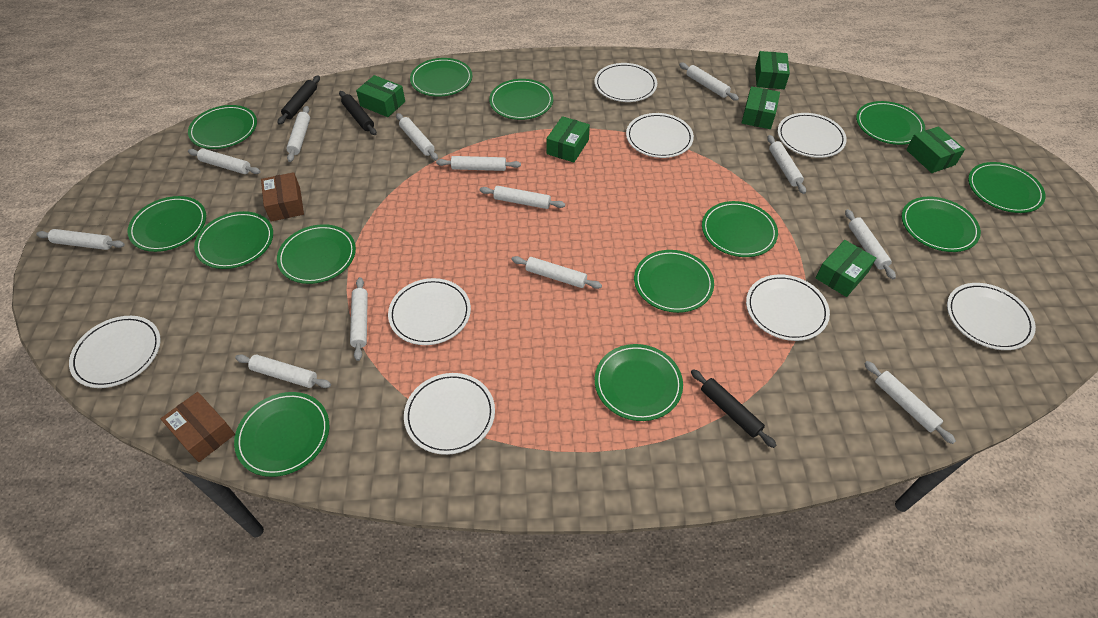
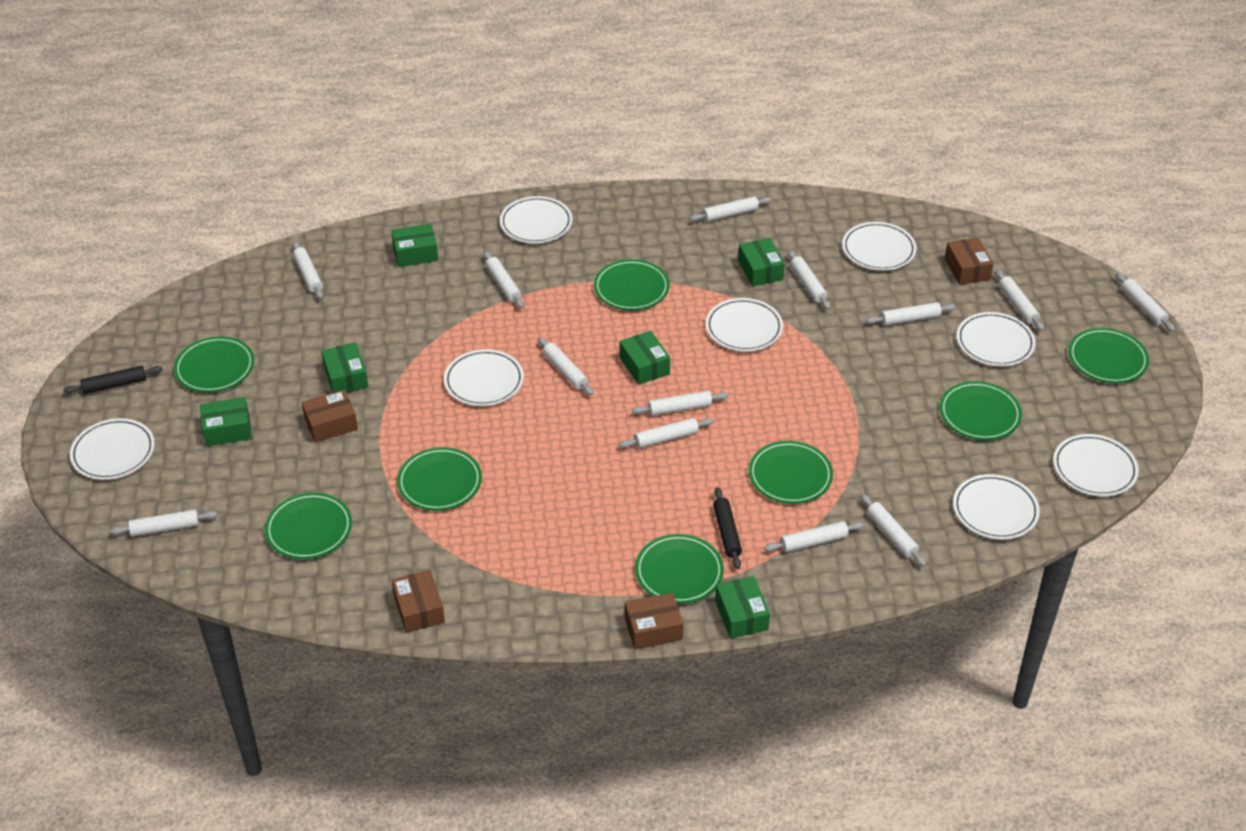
black rolling pin: 3 -> 2
brown box: 2 -> 4
green plate: 13 -> 8

